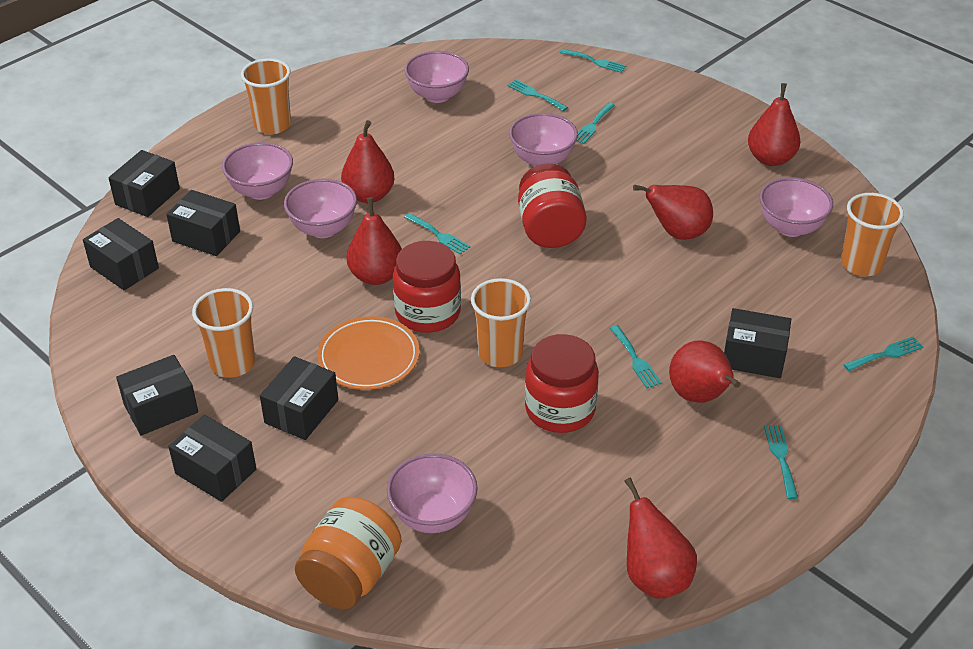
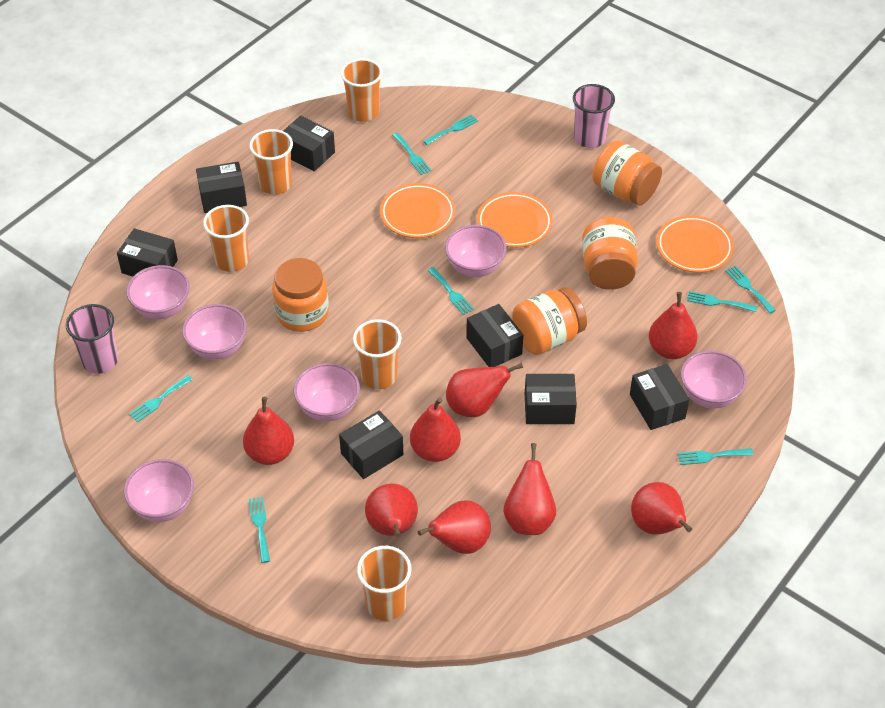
orange cup: 4 -> 5
orange jar: 1 -> 4
orange plate: 1 -> 3
pink cup: 0 -> 2
red jar: 3 -> 0
red pear: 6 -> 8
turquoise fork: 7 -> 8

